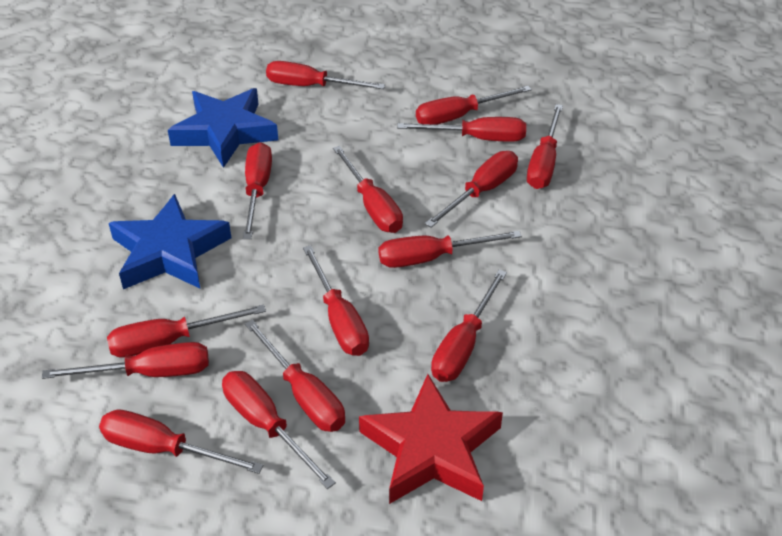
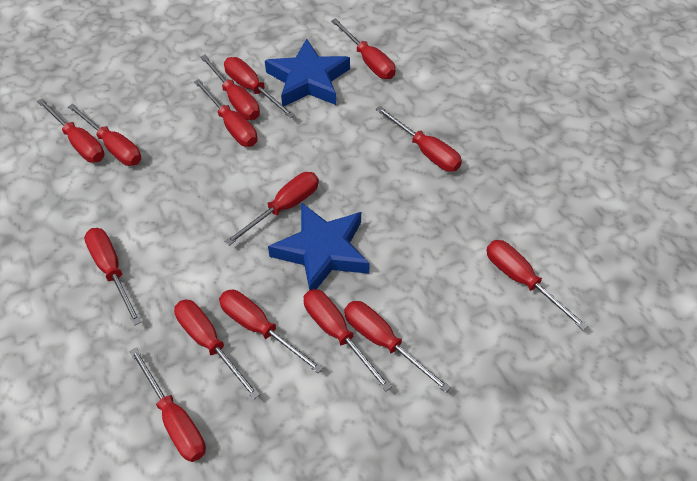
red star: 1 -> 0

